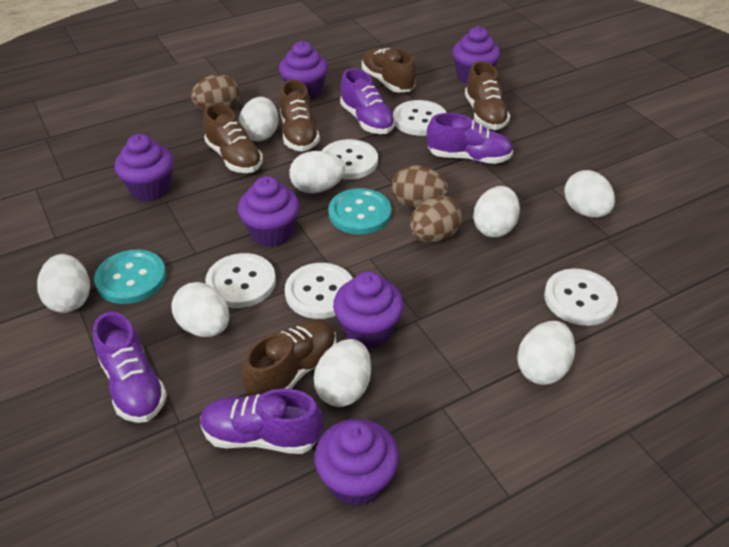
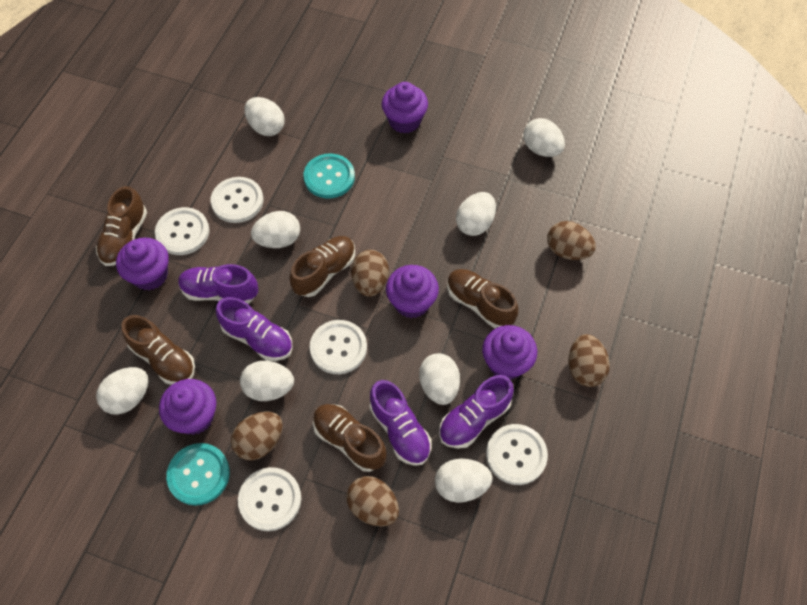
brown egg: 3 -> 5
purple cupcake: 6 -> 5

